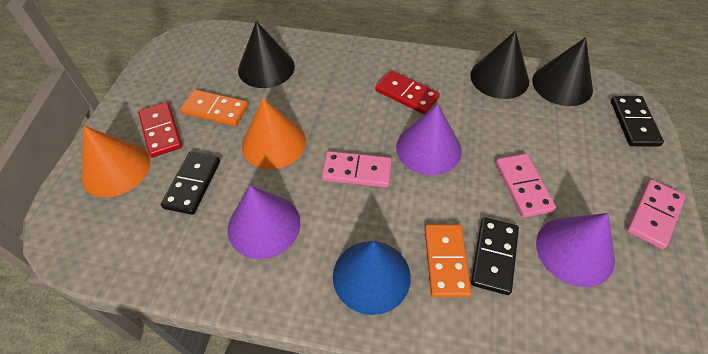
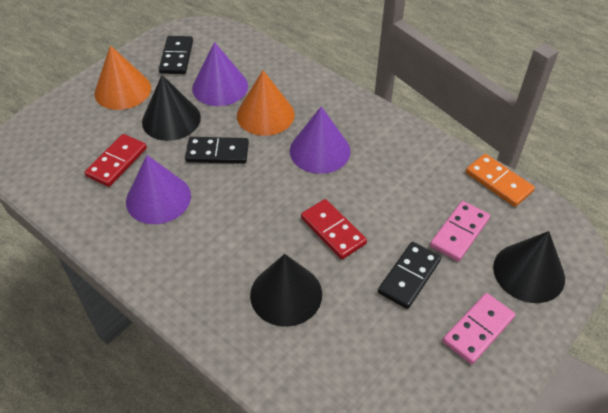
blue cone: 1 -> 0
orange domino: 2 -> 1
pink domino: 3 -> 2

